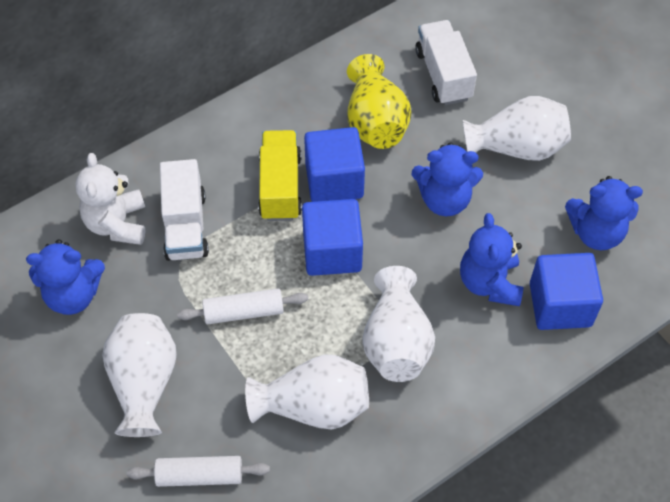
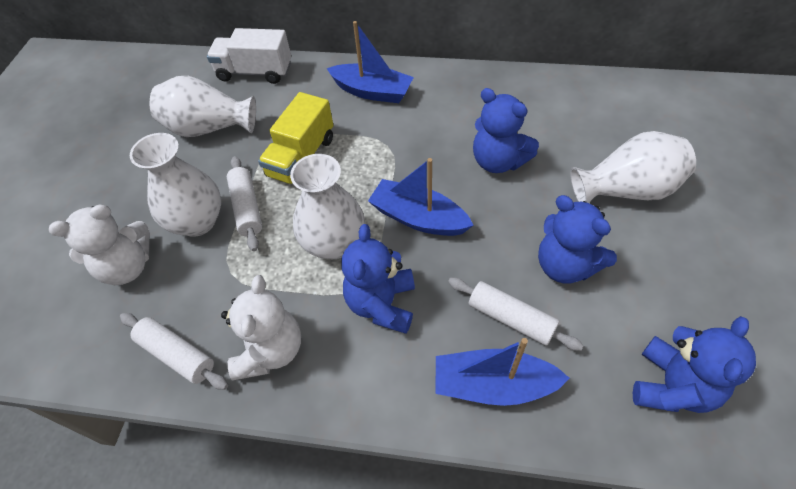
blue boat: 0 -> 3
blue cube: 3 -> 0
white rolling pin: 2 -> 3
white teddy bear: 1 -> 2
white truck: 2 -> 1
yellow vase: 1 -> 0

